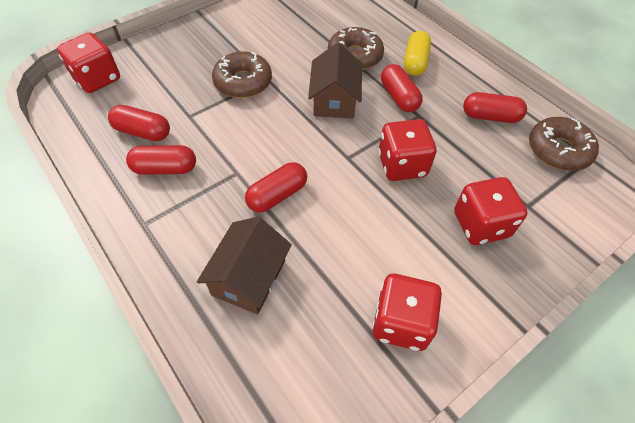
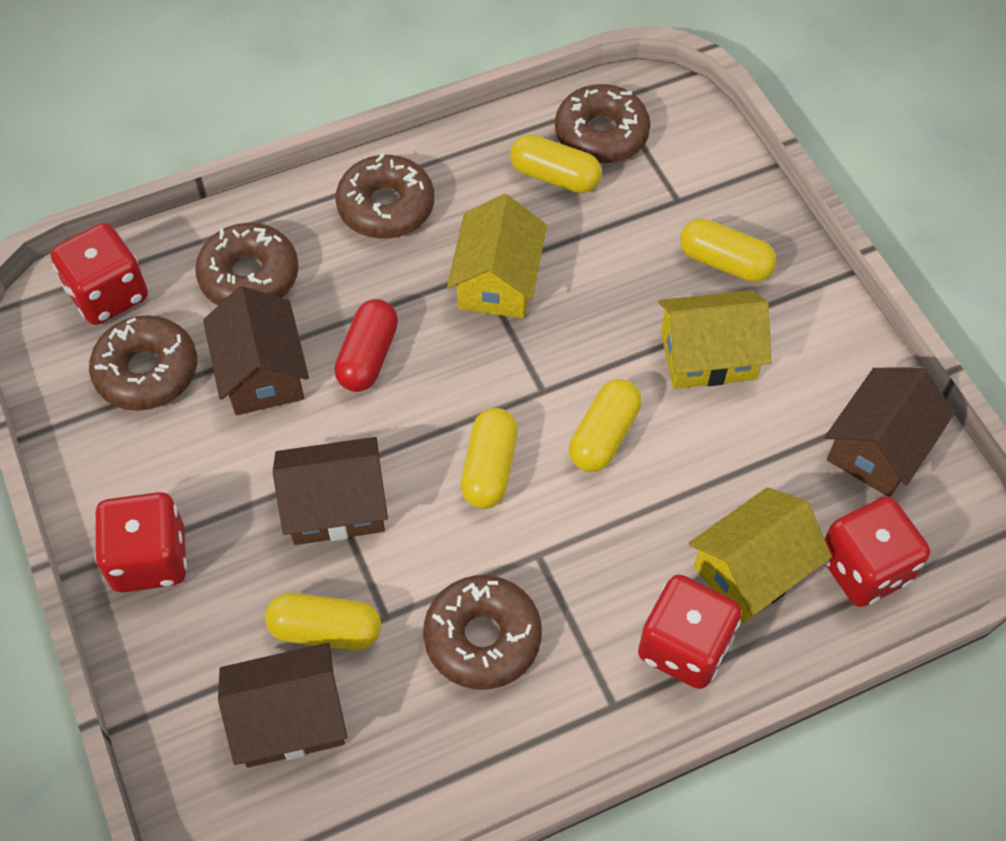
brown donut: 3 -> 5
brown house: 2 -> 4
red capsule: 5 -> 1
yellow capsule: 1 -> 5
yellow house: 0 -> 3

